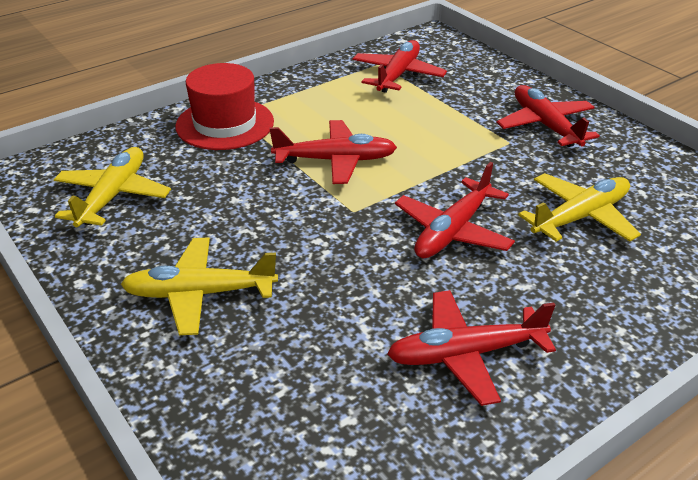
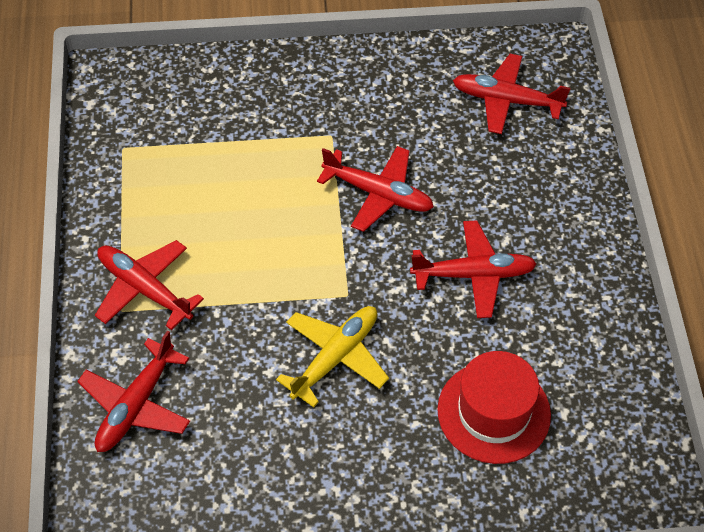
yellow plane: 3 -> 1

